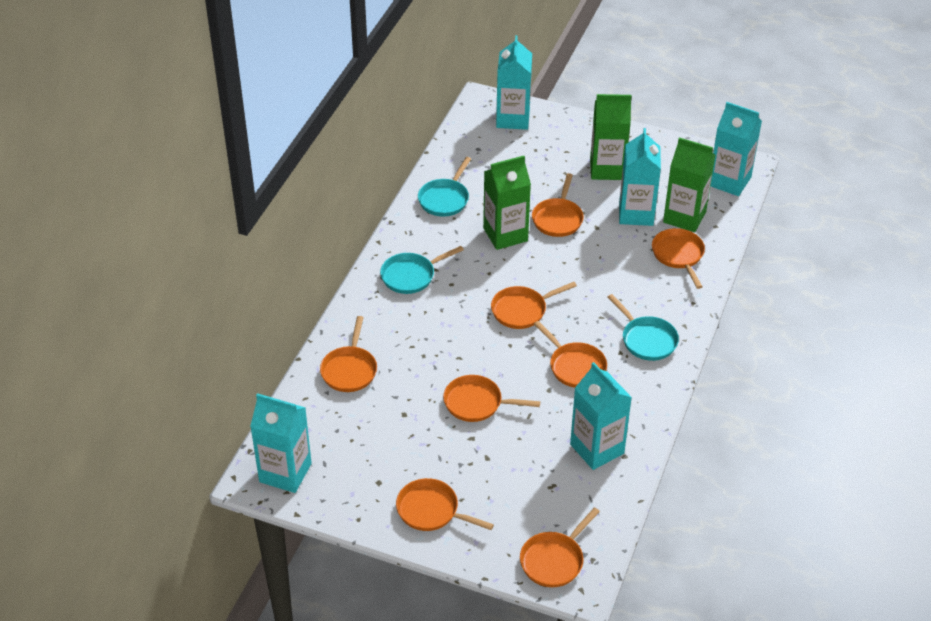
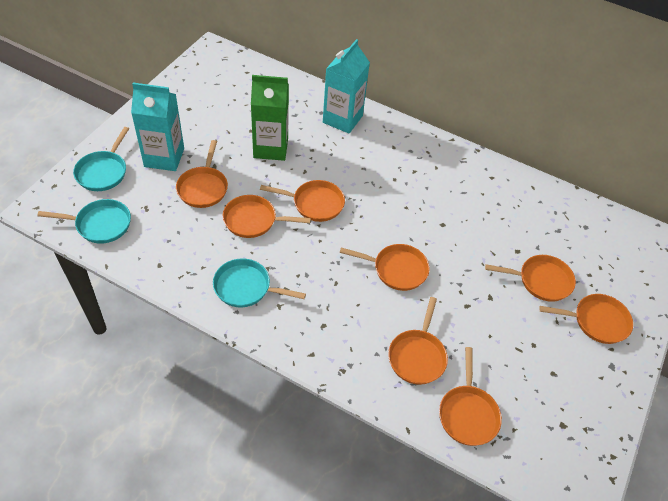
green carton: 3 -> 1
turquoise carton: 5 -> 2

